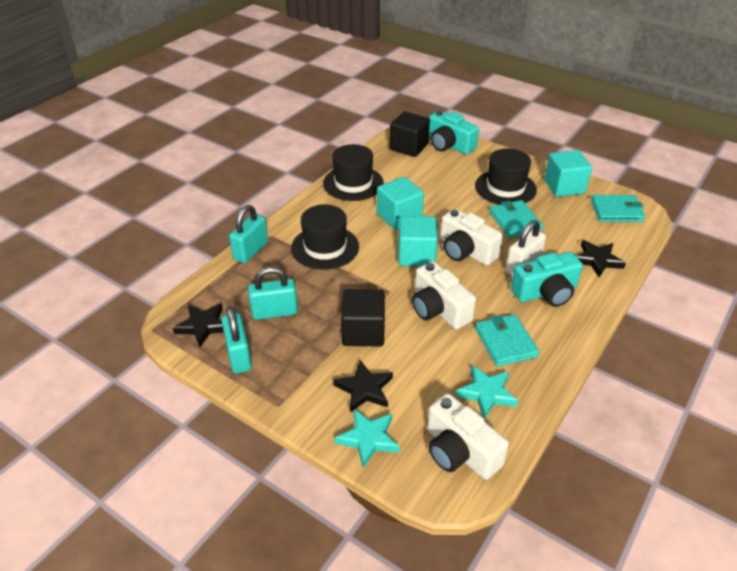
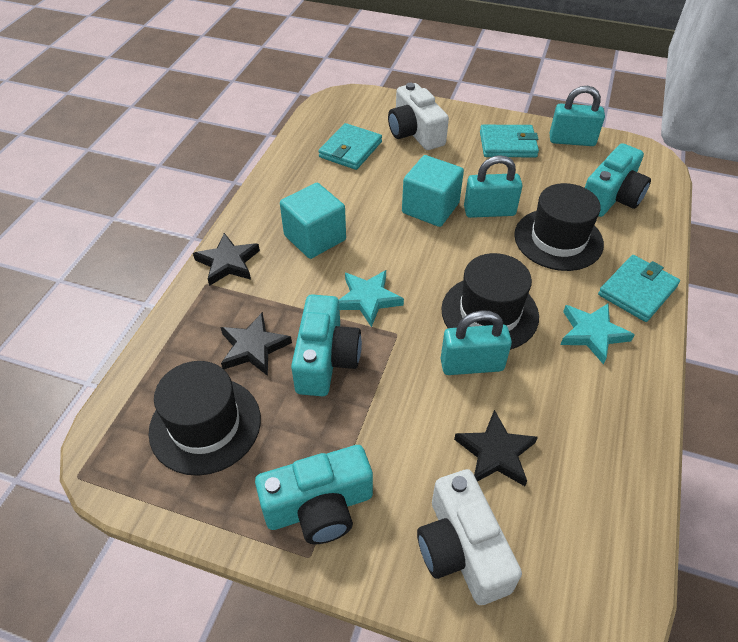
black cube: 2 -> 0
turquoise camera: 2 -> 3
turquoise cube: 3 -> 2
white camera: 3 -> 2
white padlock: 1 -> 0

